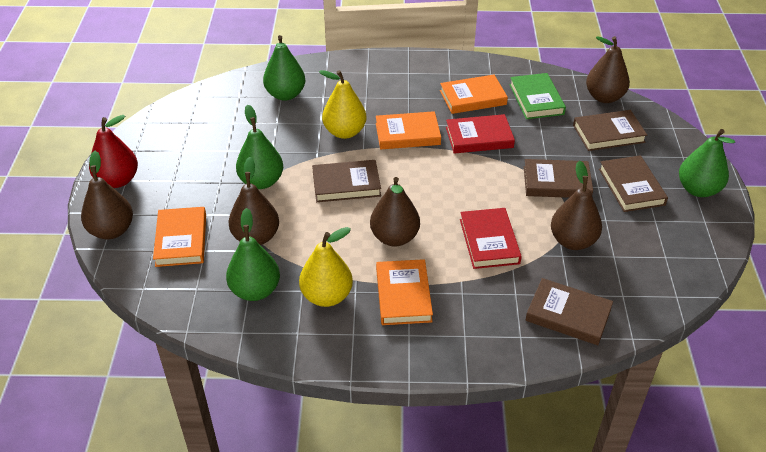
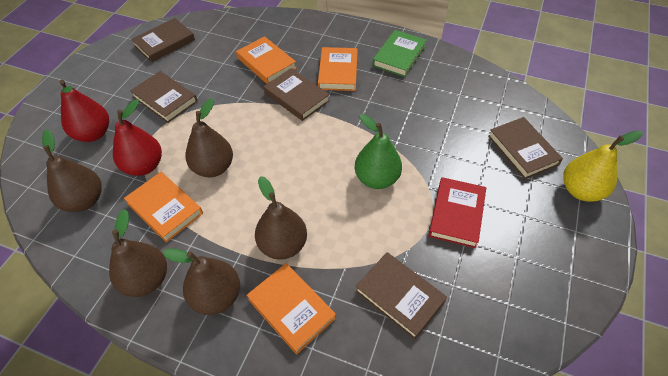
green pear: 4 -> 1
red book: 2 -> 1
red pear: 1 -> 2
yellow pear: 2 -> 1

